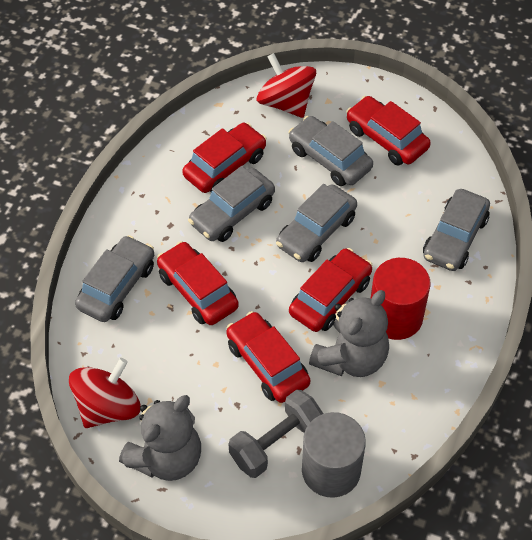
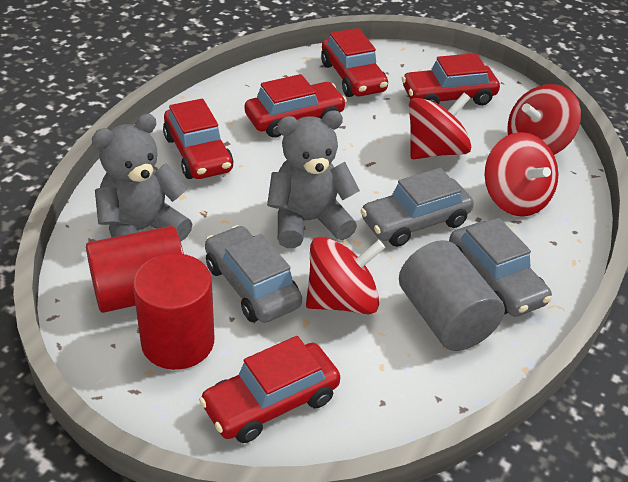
grey car: 5 -> 3
grey dumbbell: 1 -> 0
red cylinder: 1 -> 2
red spinning top: 2 -> 4

